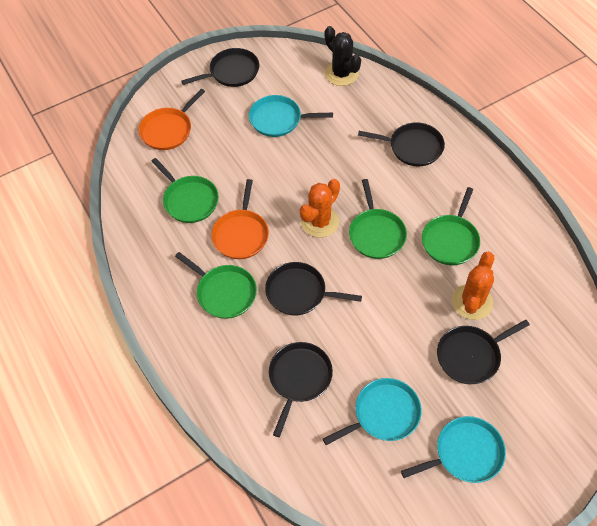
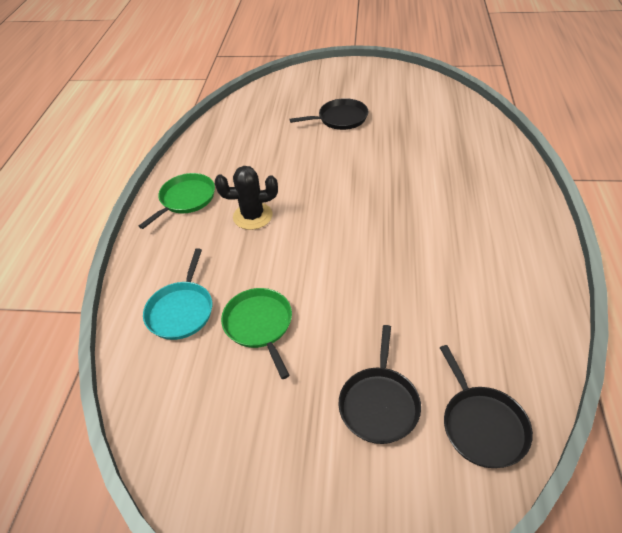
black pan: 5 -> 3
green pan: 4 -> 2
orange cactus: 2 -> 0
orange pan: 2 -> 0
turquoise pan: 3 -> 1

